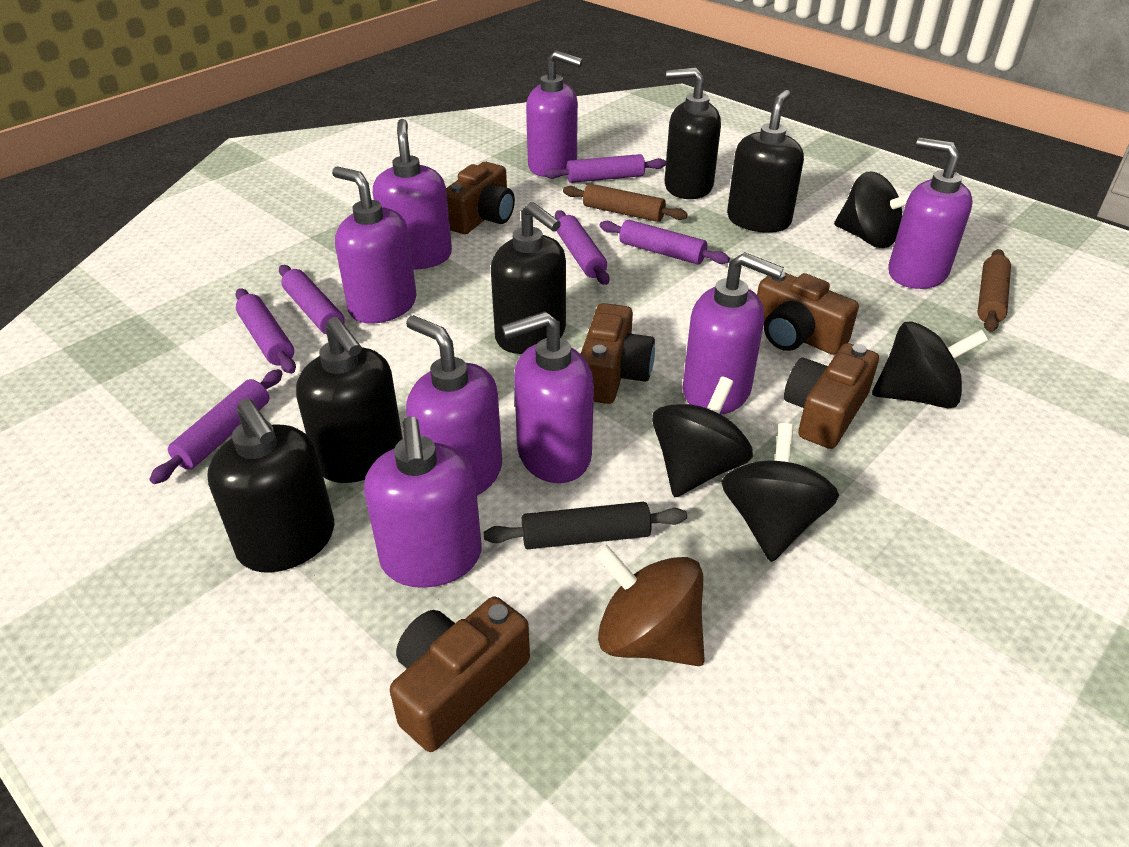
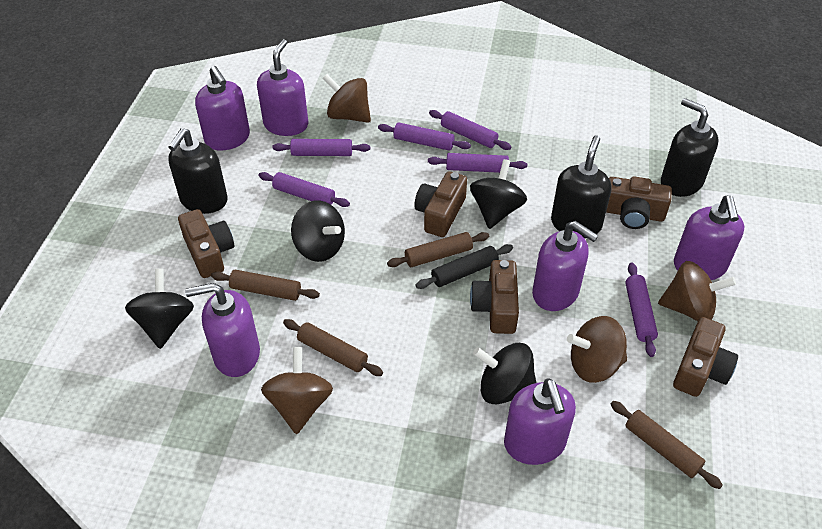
black soap dispenser: 5 -> 3
brown rolling pin: 2 -> 4
brown spinning top: 1 -> 4
purple soap dispenser: 8 -> 6

